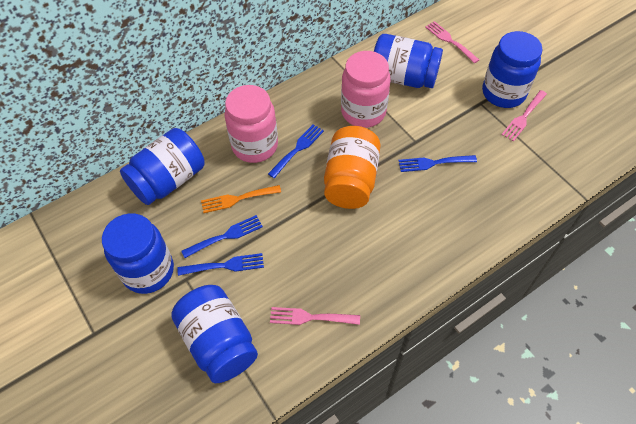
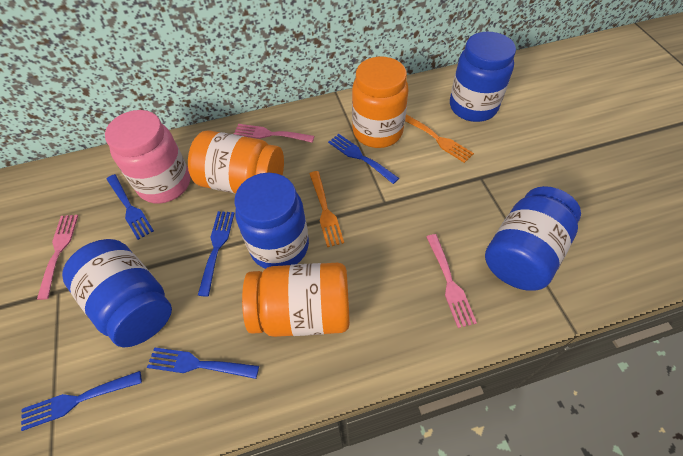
blue fork: 4 -> 5
blue jar: 5 -> 4
orange fork: 1 -> 2
orange jar: 1 -> 3
pink jar: 2 -> 1

